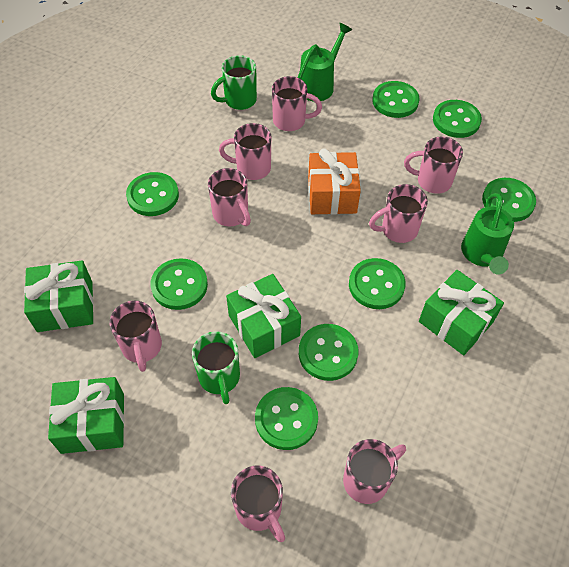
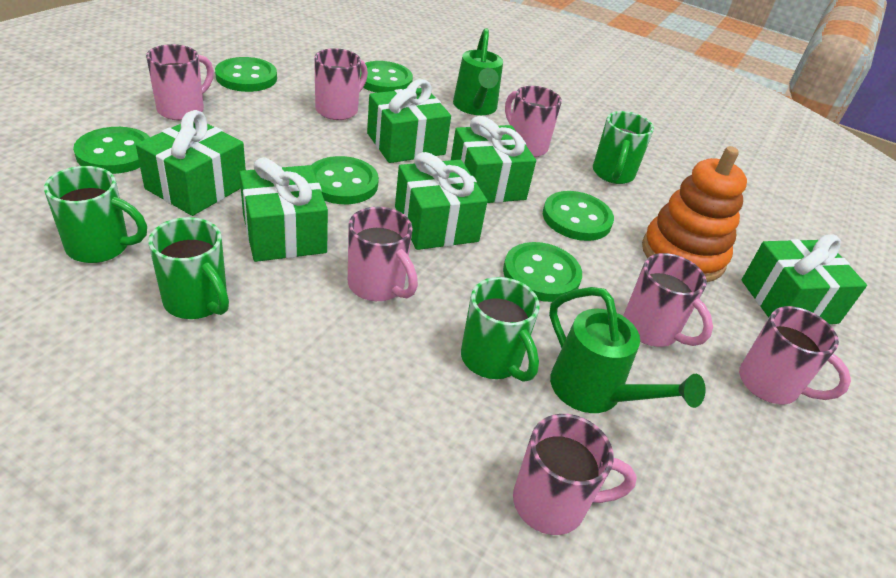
green button: 8 -> 6
green gift: 4 -> 6
green mug: 2 -> 4
orange gift: 1 -> 0
orange stacking toy: 0 -> 1
pink mug: 8 -> 7

